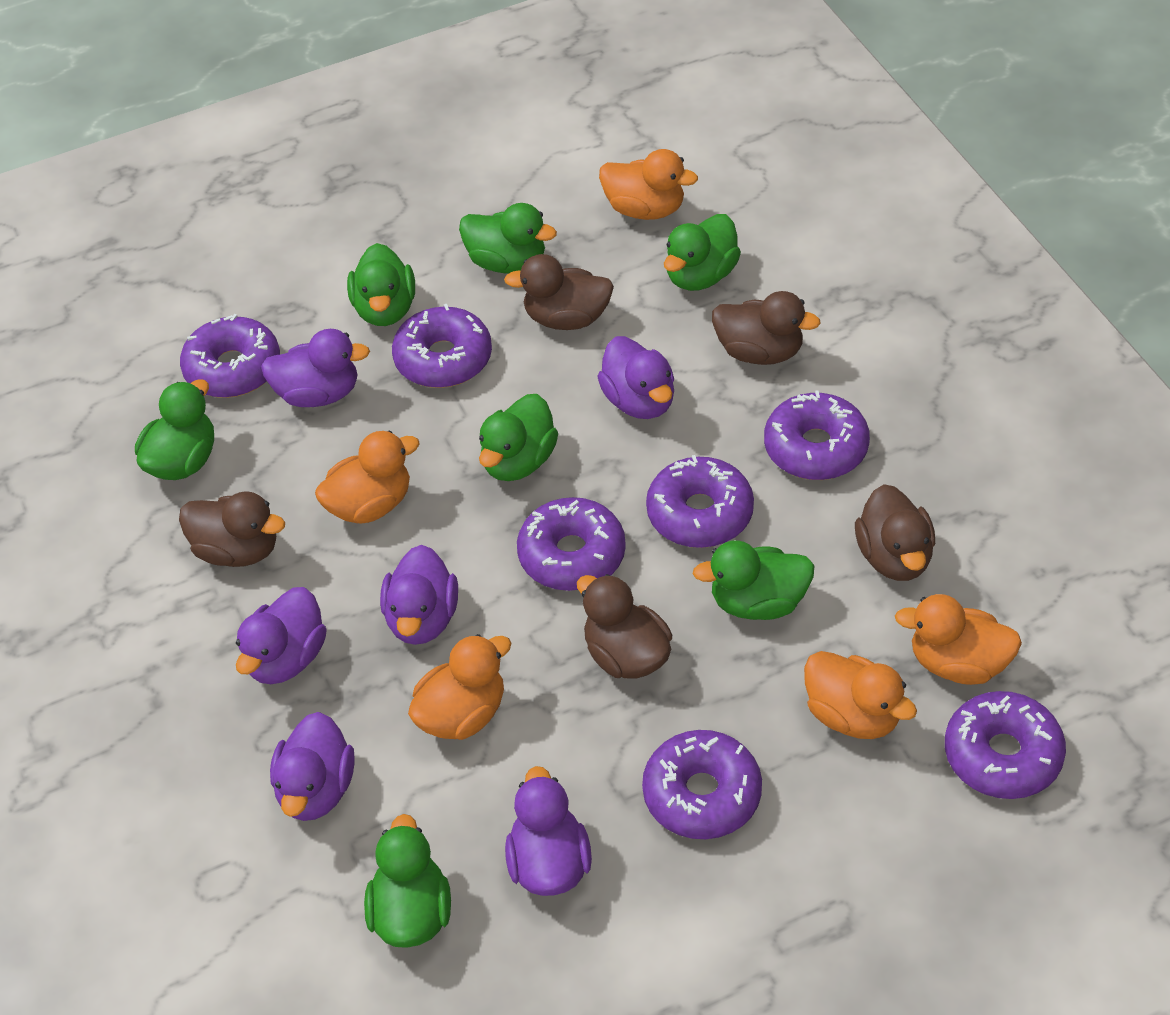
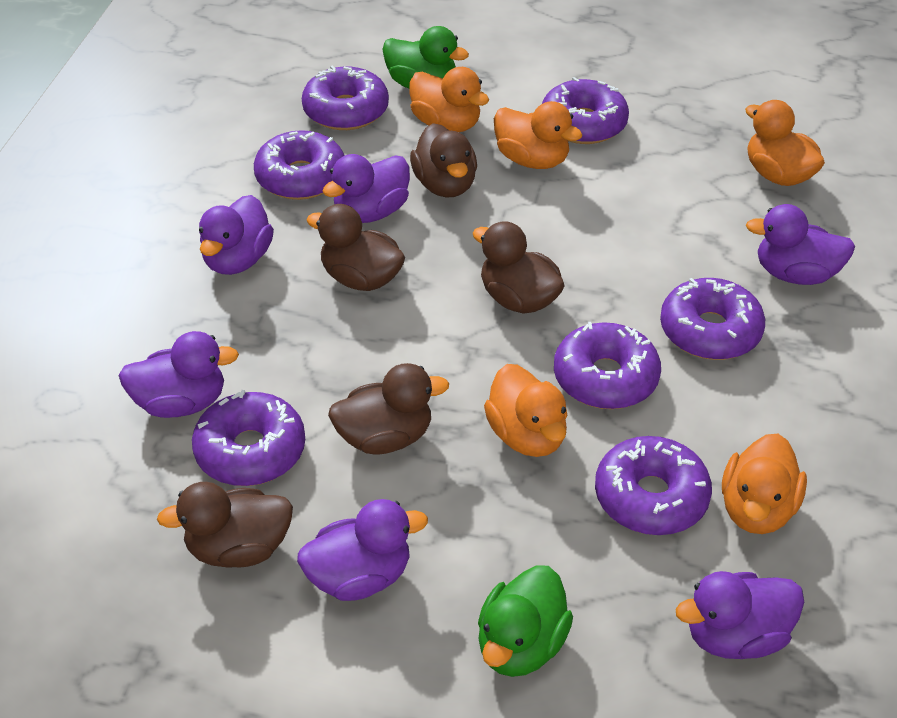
green duck: 7 -> 2

